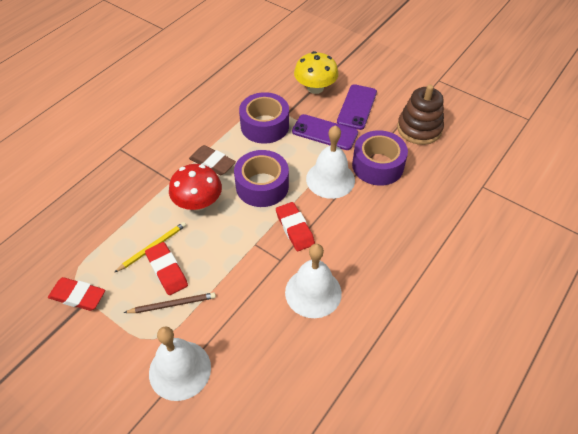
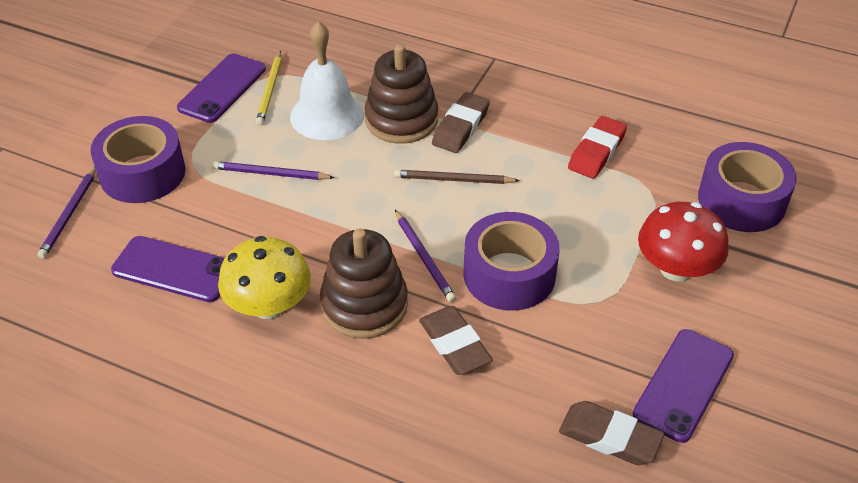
brown eraser: 1 -> 3
brown stacking toy: 1 -> 2
purple pencil: 0 -> 3
purple phone: 2 -> 3
red eraser: 3 -> 1
white bell: 3 -> 1

